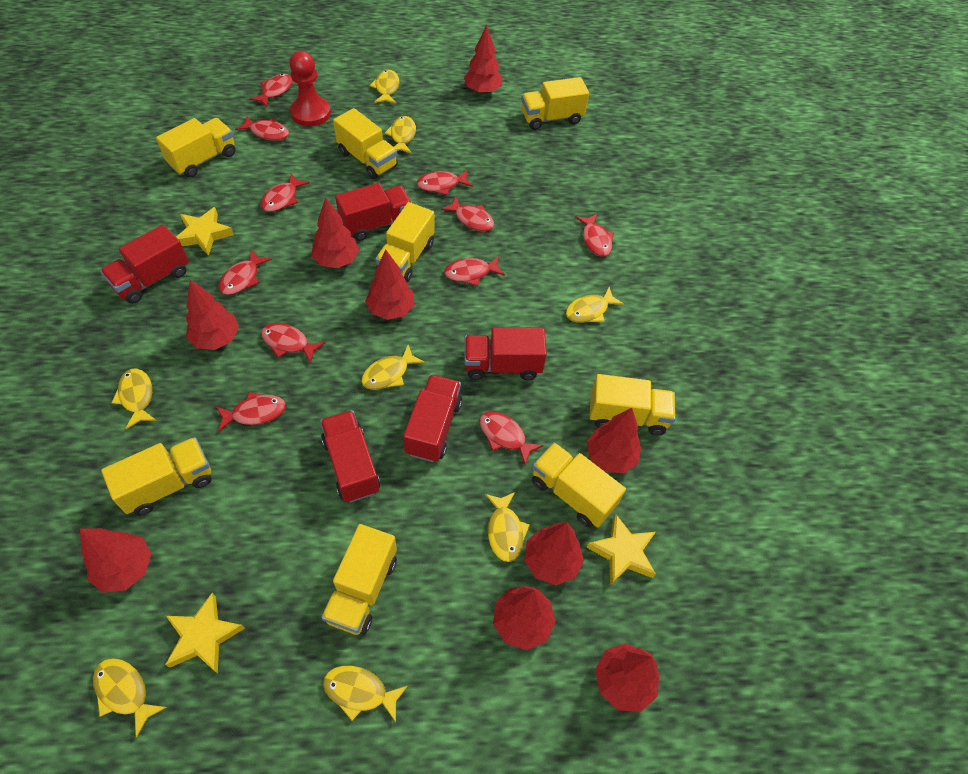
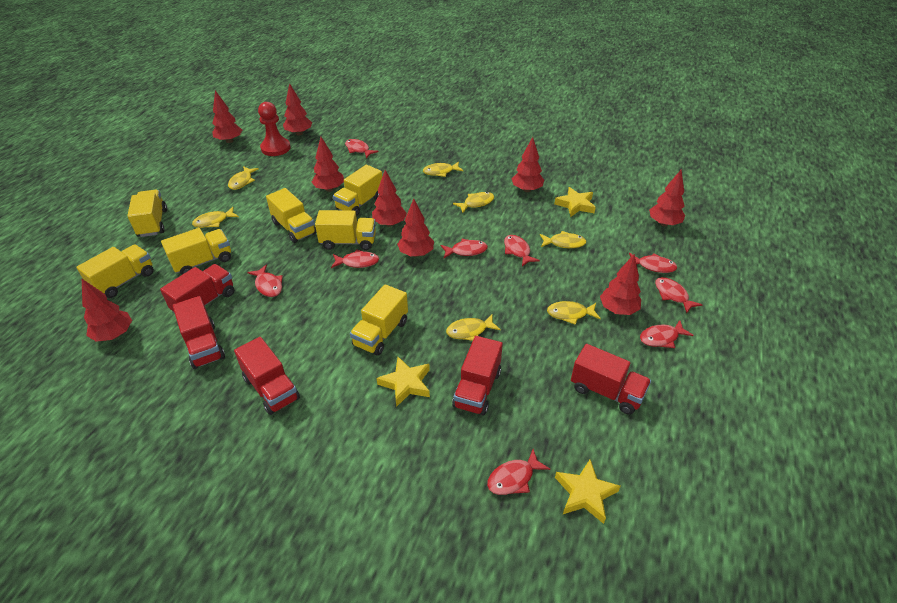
red fish: 11 -> 9
yellow fish: 8 -> 7
yellow truck: 8 -> 7

